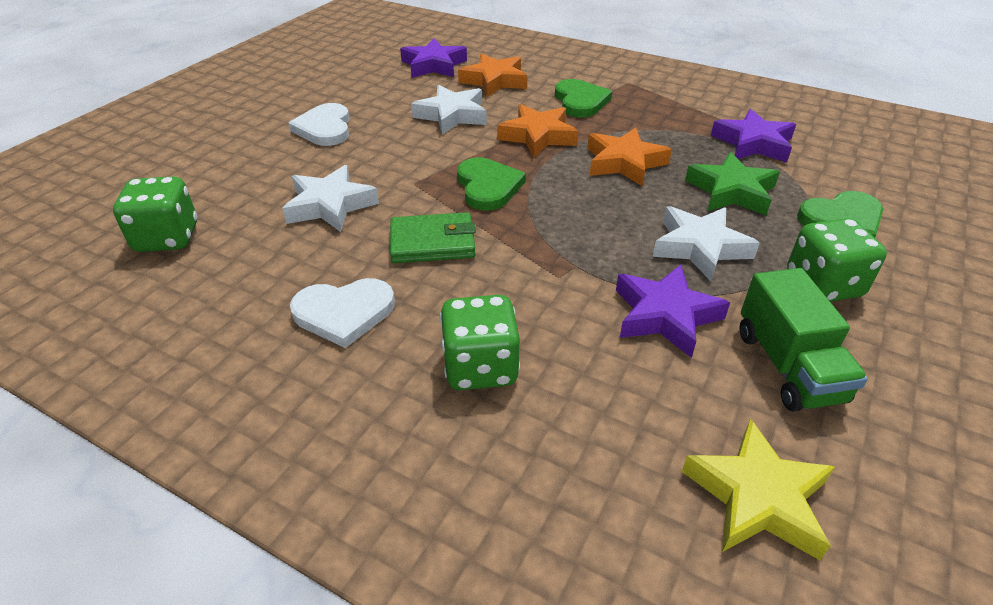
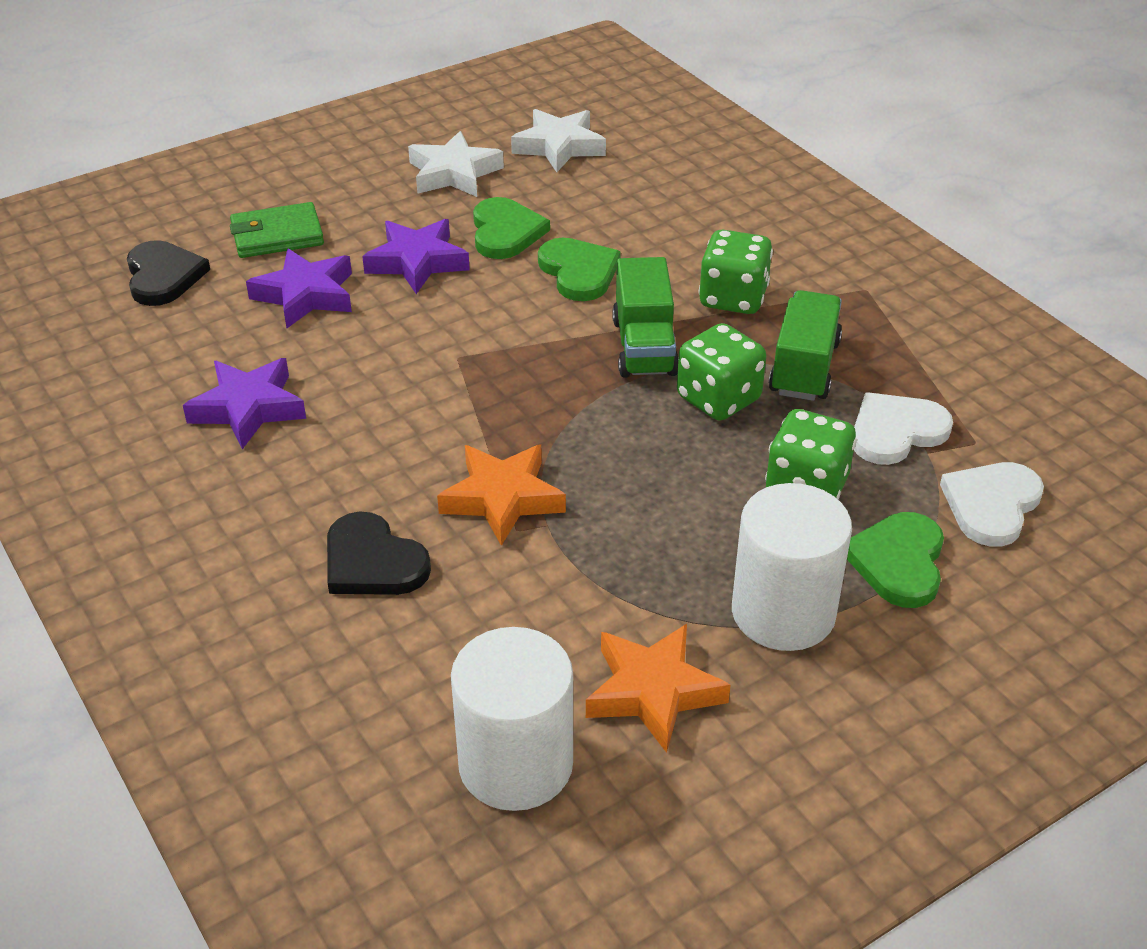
black heart: 0 -> 2
green star: 1 -> 0
green truck: 1 -> 2
orange star: 3 -> 2
white cylinder: 0 -> 2
white star: 3 -> 2
yellow star: 1 -> 0

